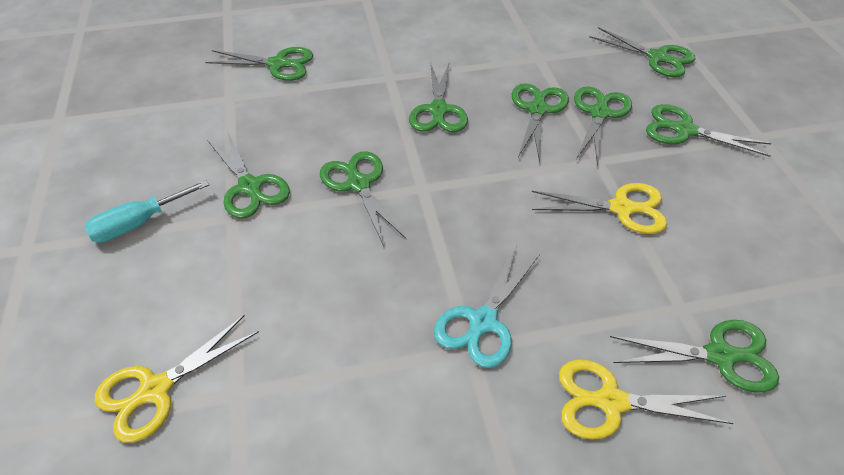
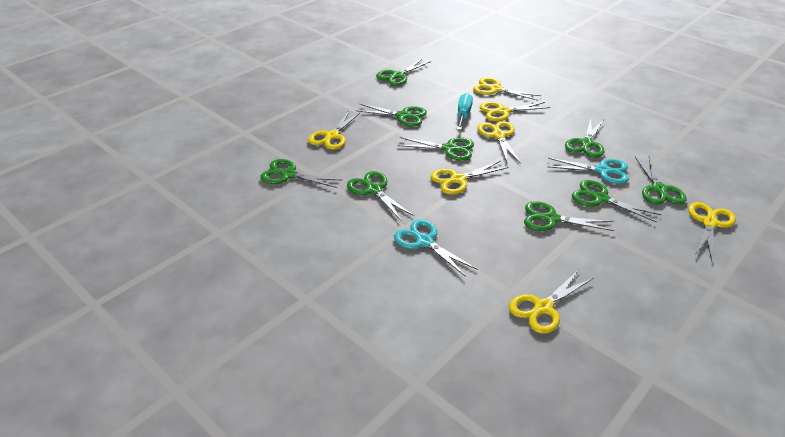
turquoise scissors: 1 -> 2
yellow scissors: 3 -> 7

